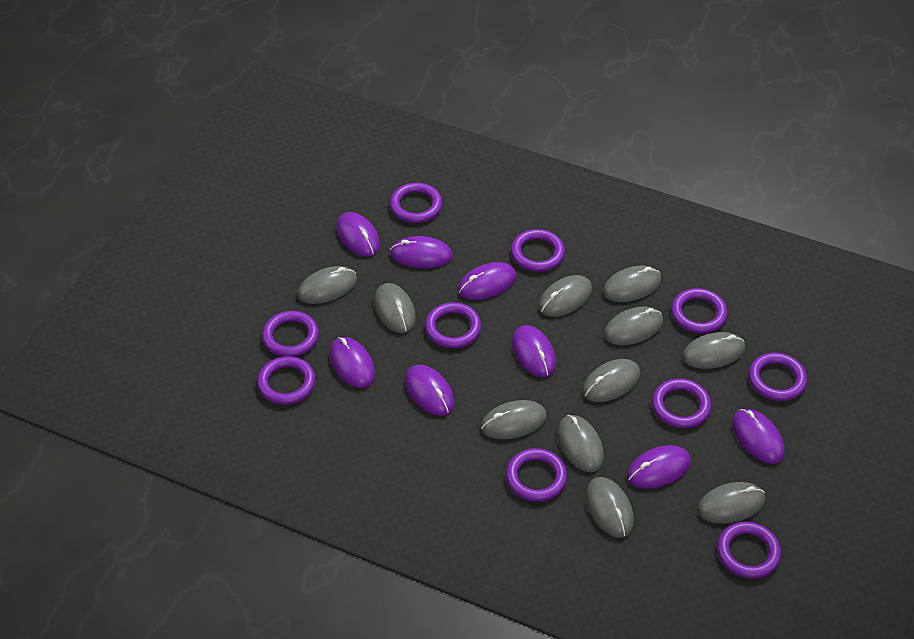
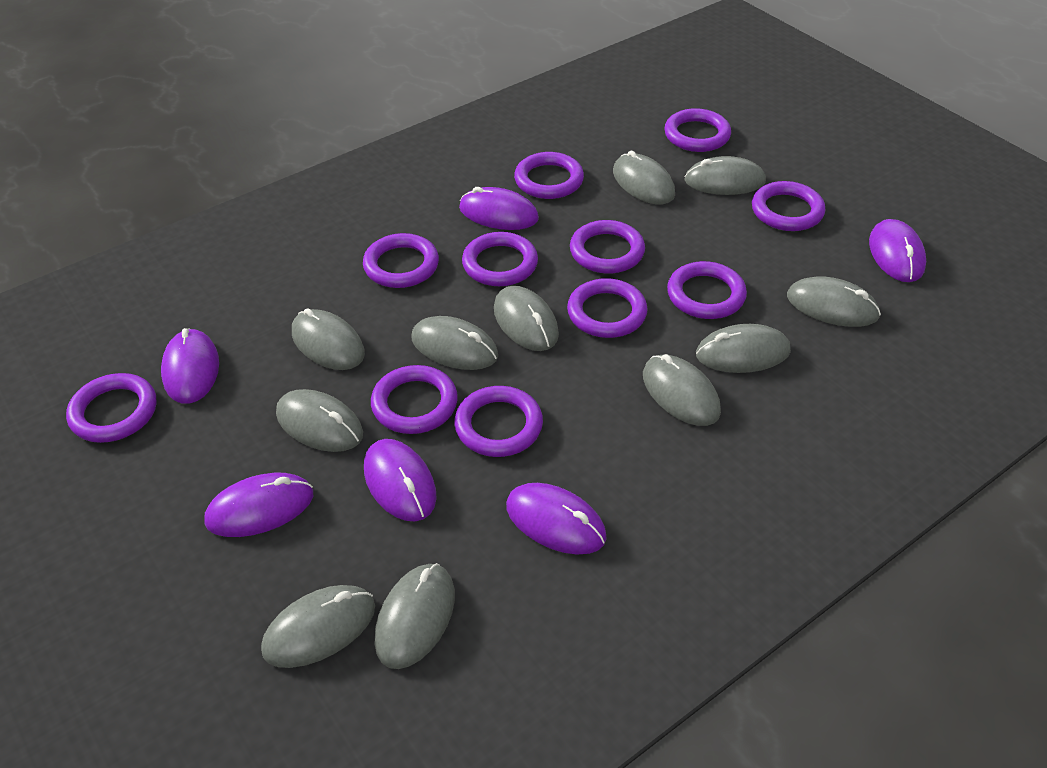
purple mouse: 8 -> 6
purple ring: 10 -> 11

